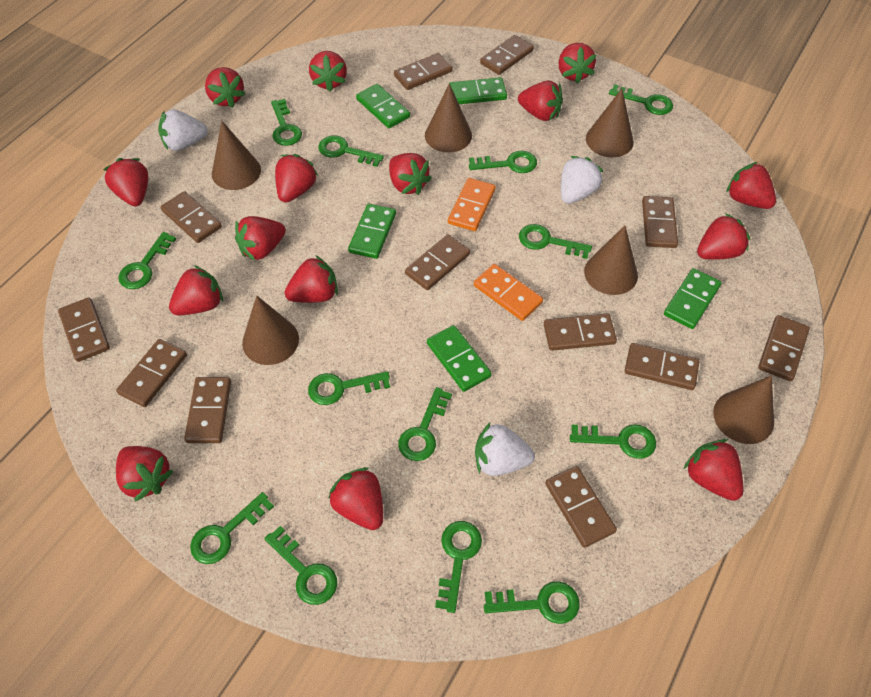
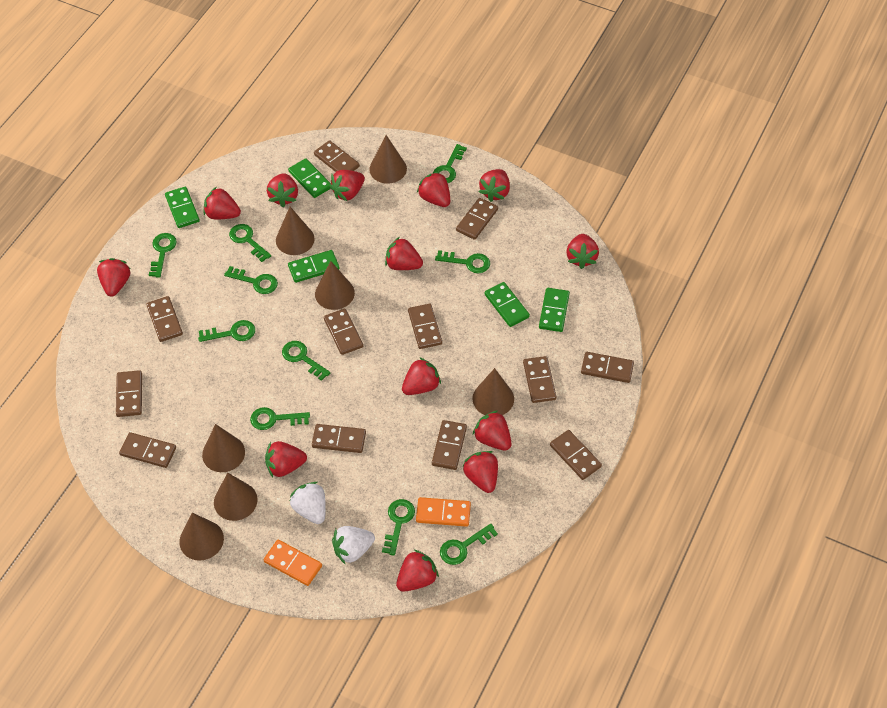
brown cone: 6 -> 7
green key: 13 -> 10
red strawberry: 15 -> 13
white strawberry: 3 -> 2

